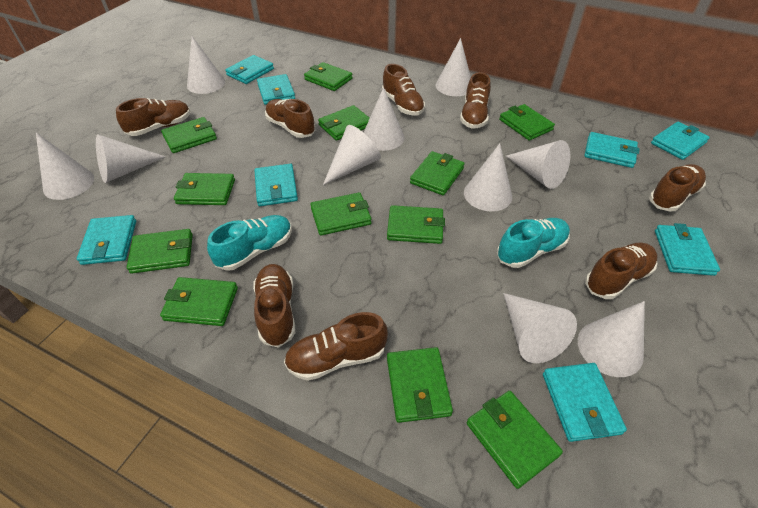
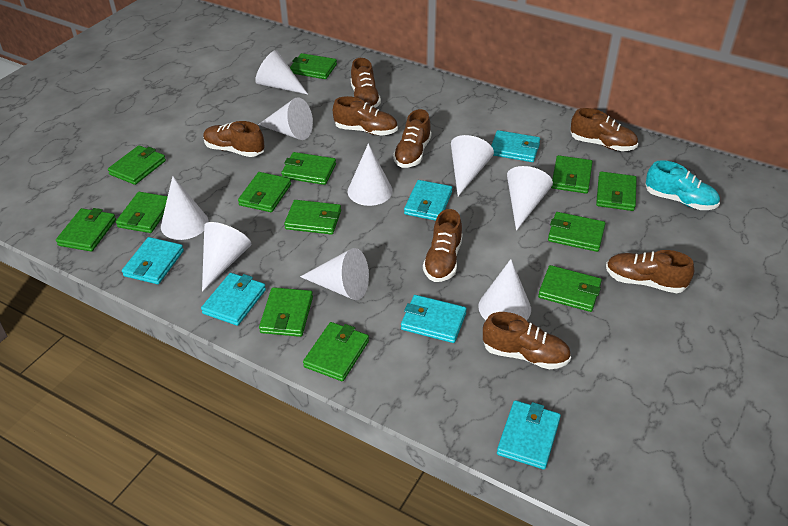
green wallet: 12 -> 13
turquoise shoe: 2 -> 1
turquoise wallet: 8 -> 6
white cone: 10 -> 9

